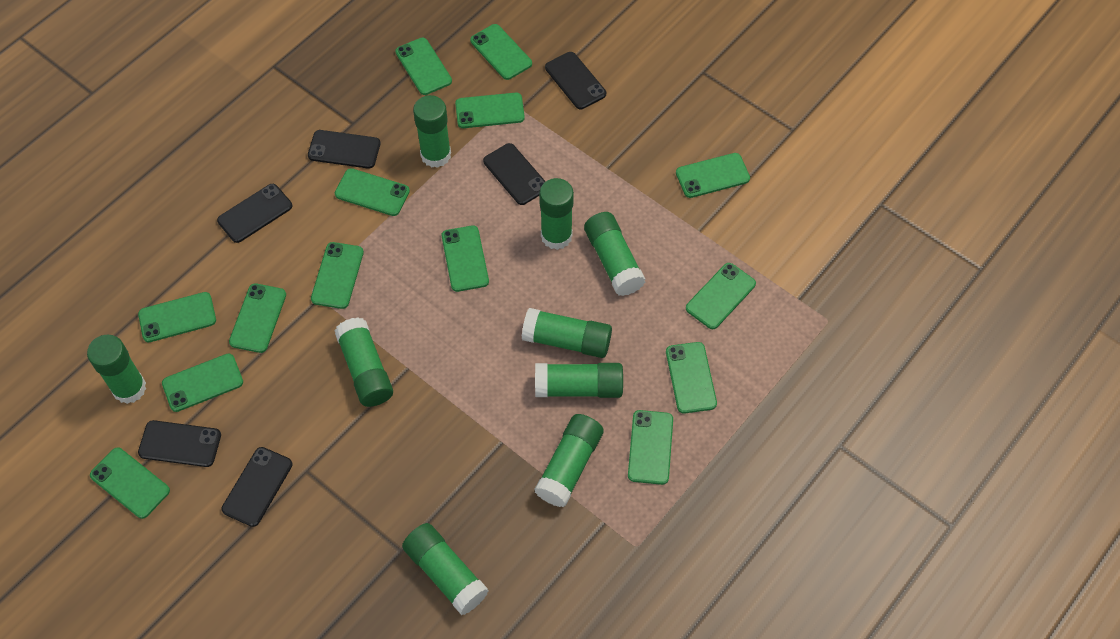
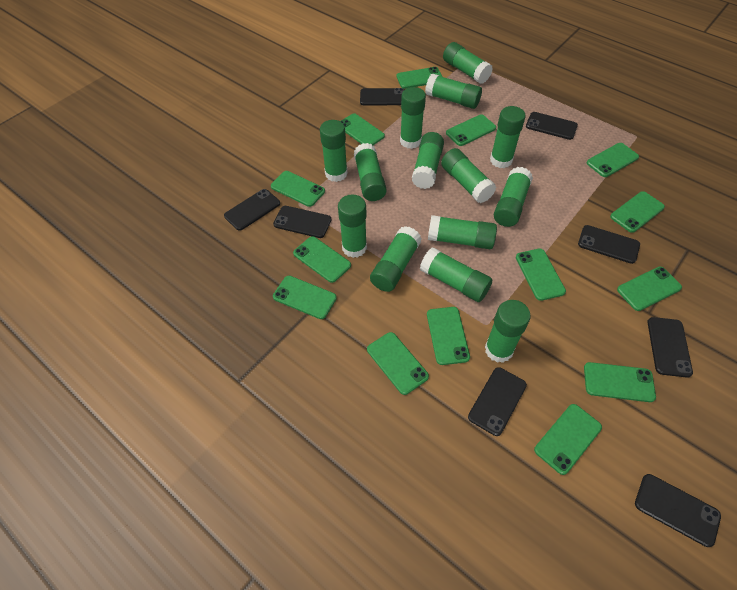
black phone: 6 -> 8
green glue stick: 9 -> 14

